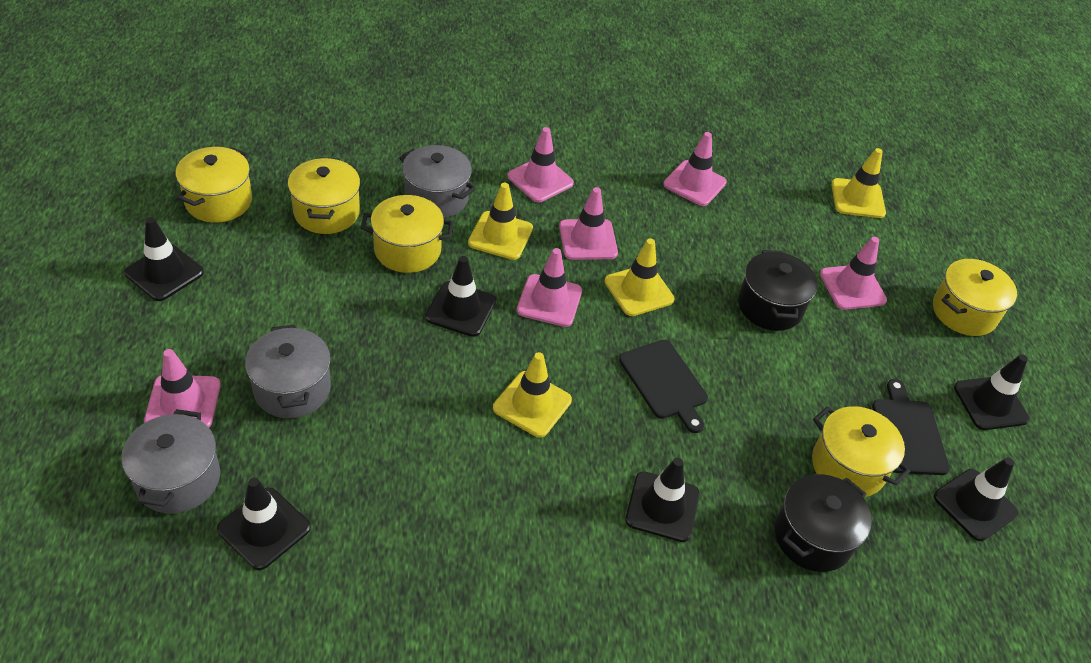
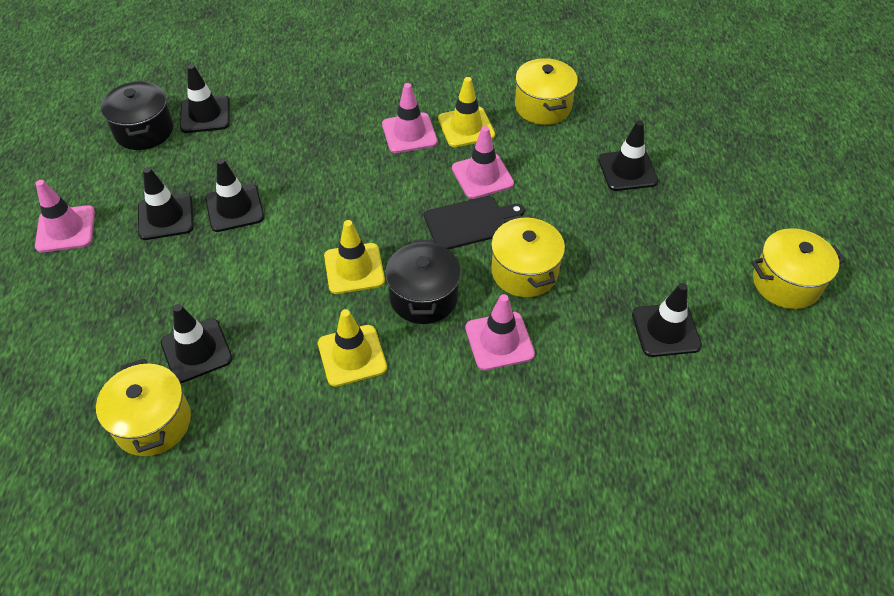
black cutting board: 2 -> 1
grey pot: 3 -> 0
pink traffic cone: 6 -> 4
yellow pot: 5 -> 4
yellow traffic cone: 4 -> 3

